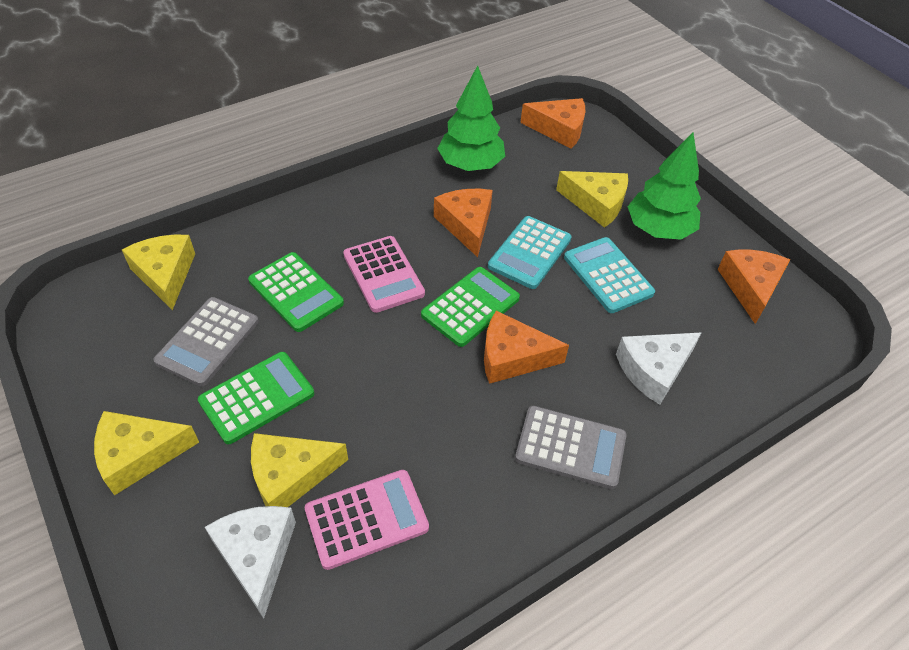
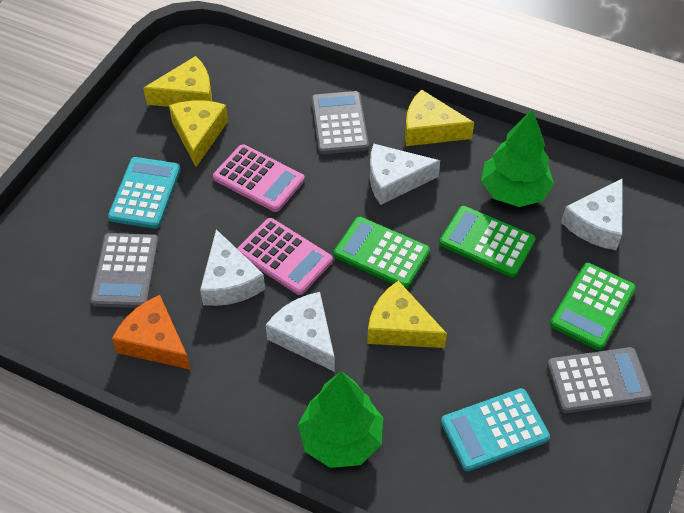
grey calculator: 2 -> 3
orange cheese: 4 -> 1
white cheese: 2 -> 4

